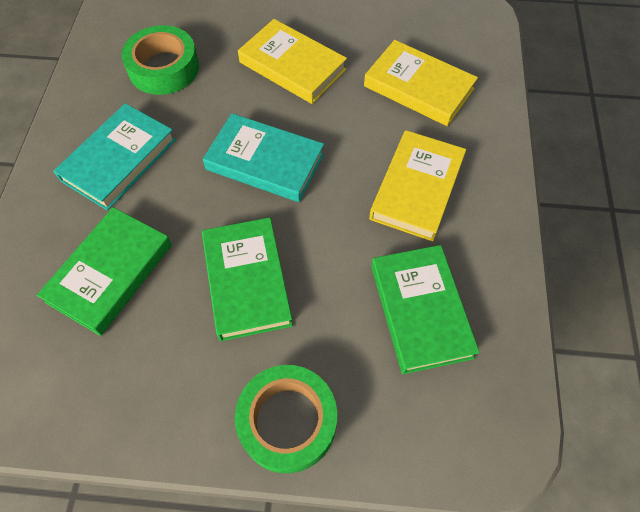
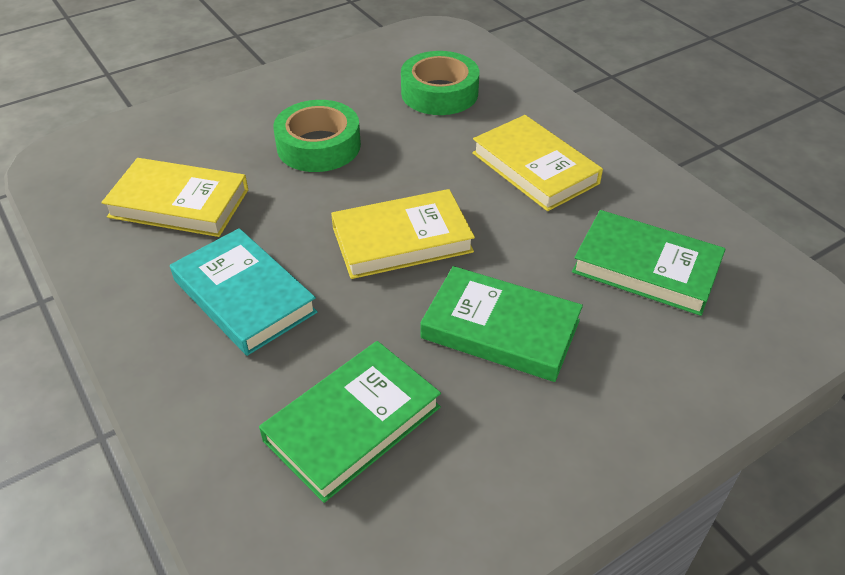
turquoise book: 2 -> 1

